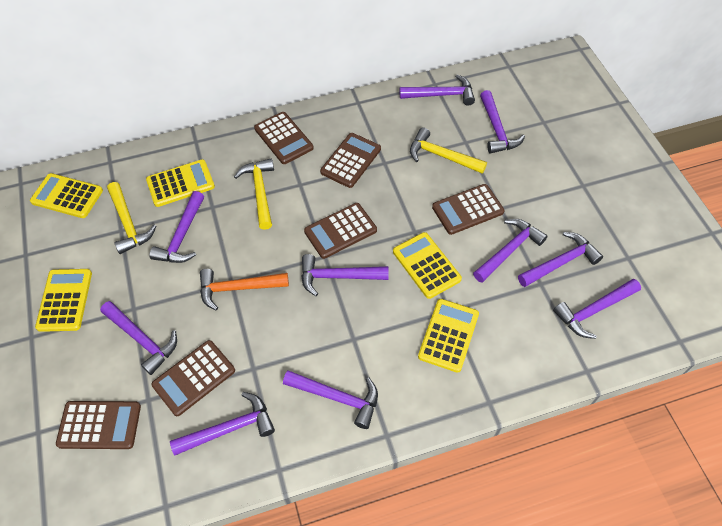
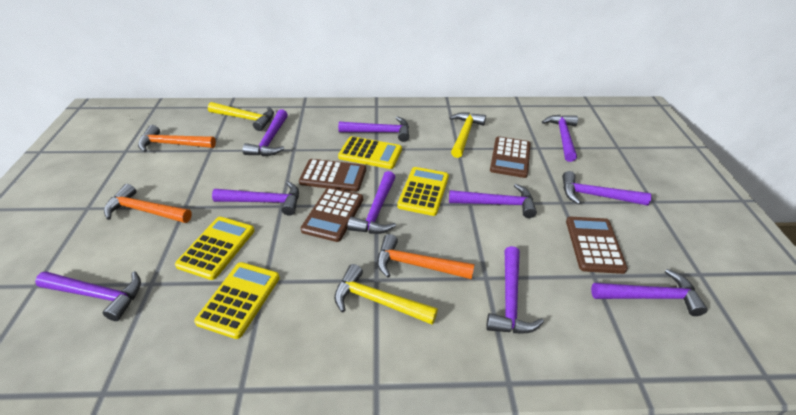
brown calculator: 6 -> 4
orange hammer: 1 -> 3
yellow calculator: 5 -> 4

